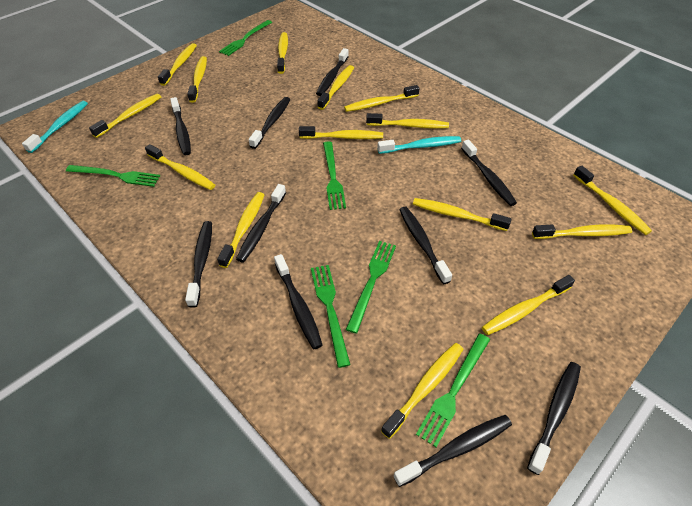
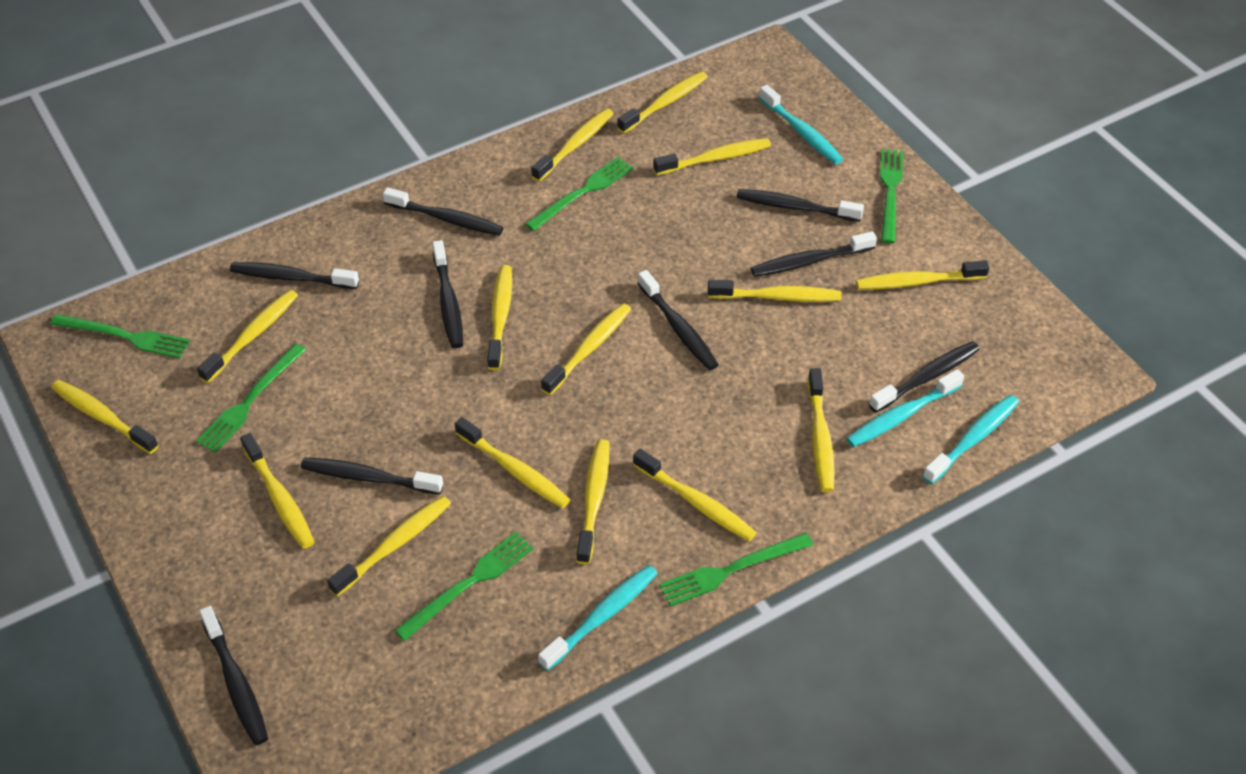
black toothbrush: 10 -> 9
turquoise toothbrush: 2 -> 4

